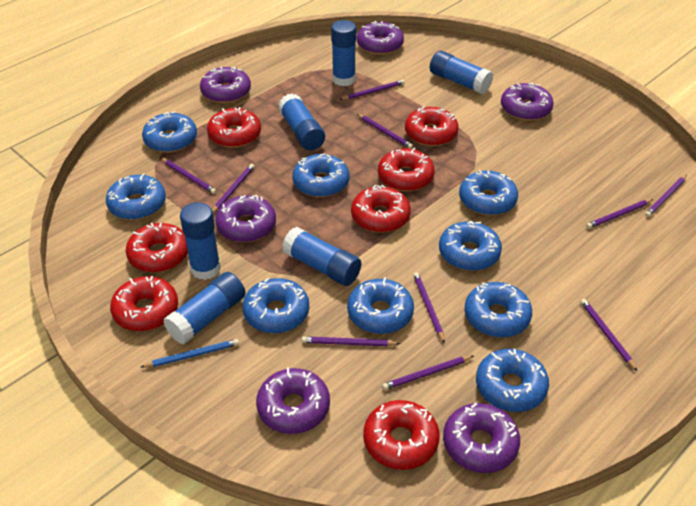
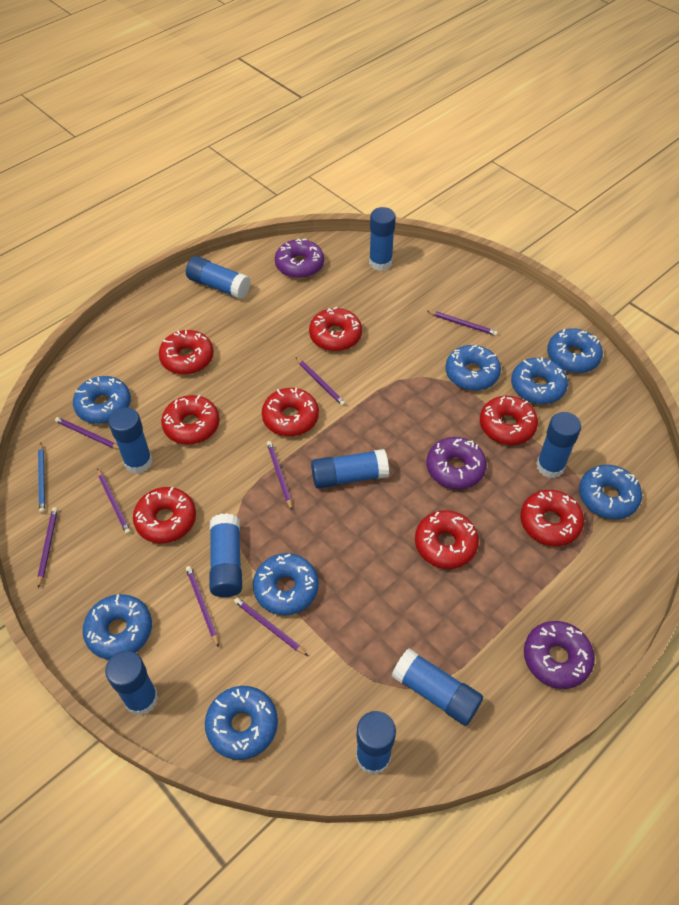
blue donut: 9 -> 8
blue glue stick: 6 -> 9
purple donut: 6 -> 3
purple pencil: 10 -> 8
red donut: 7 -> 8

